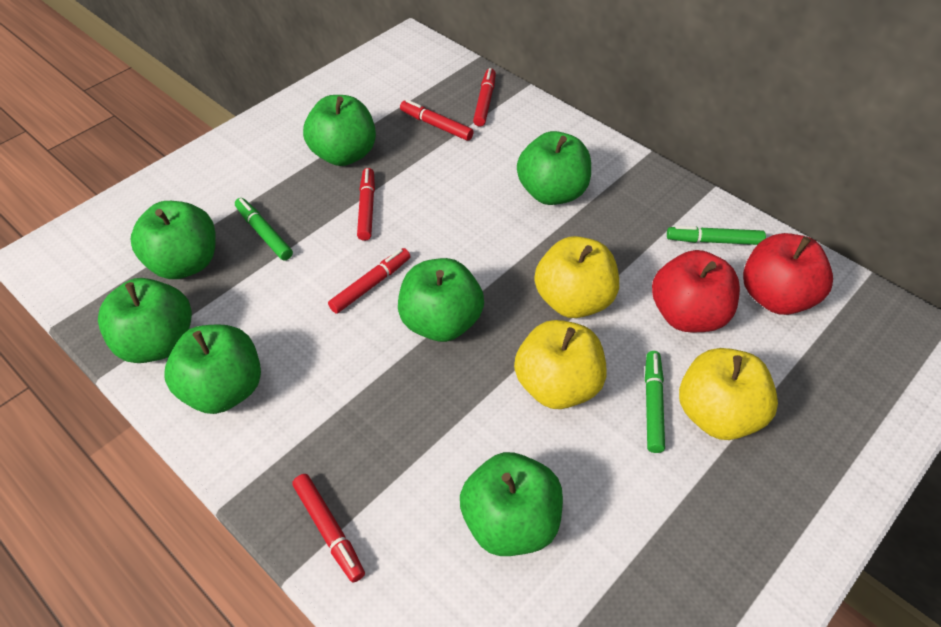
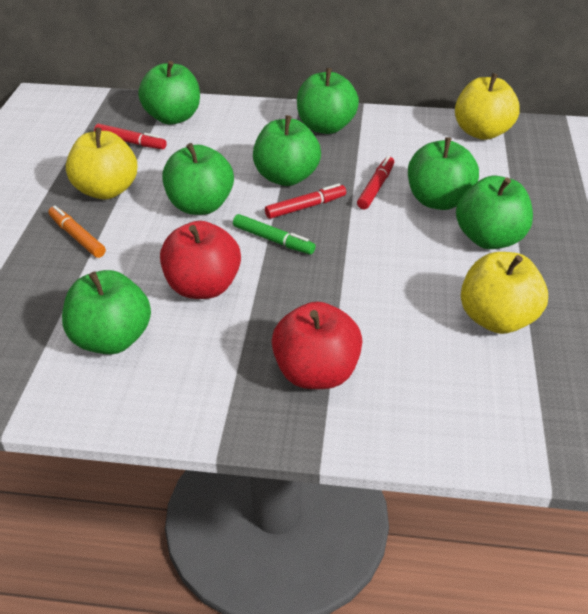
green marker: 3 -> 1
orange marker: 0 -> 1
red marker: 5 -> 3

